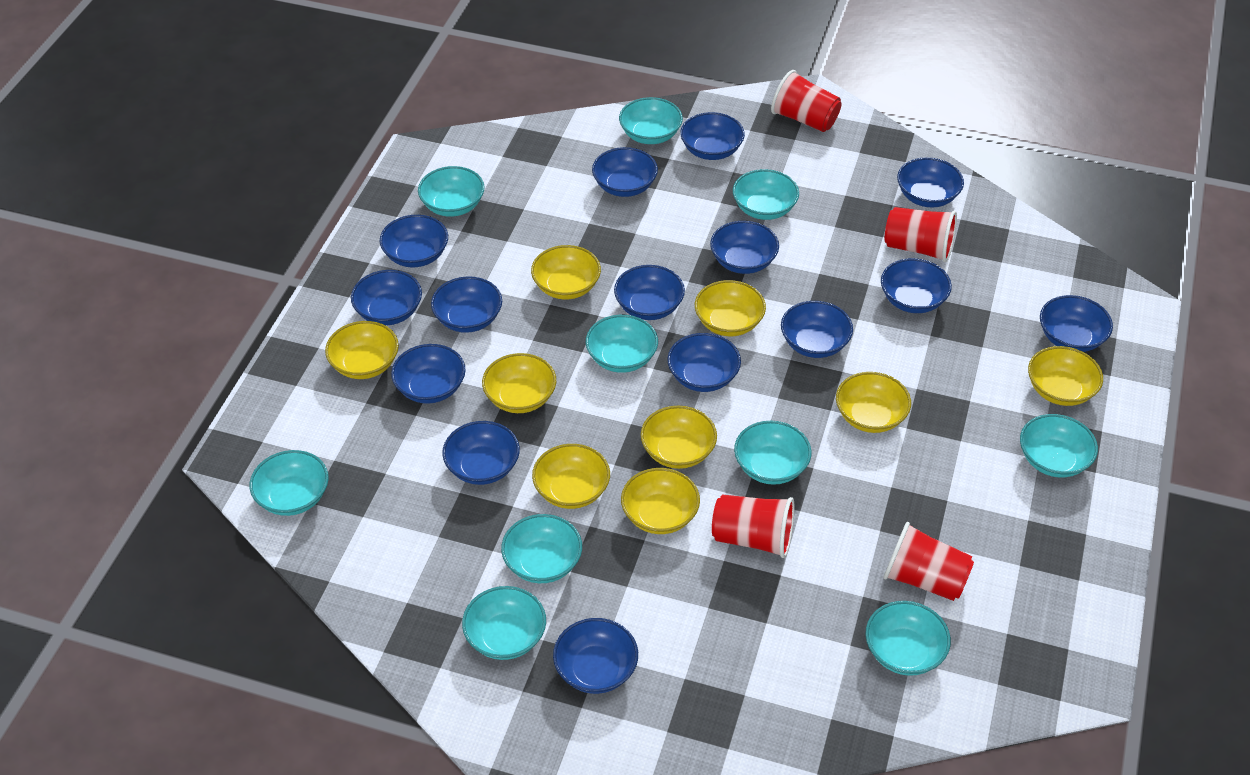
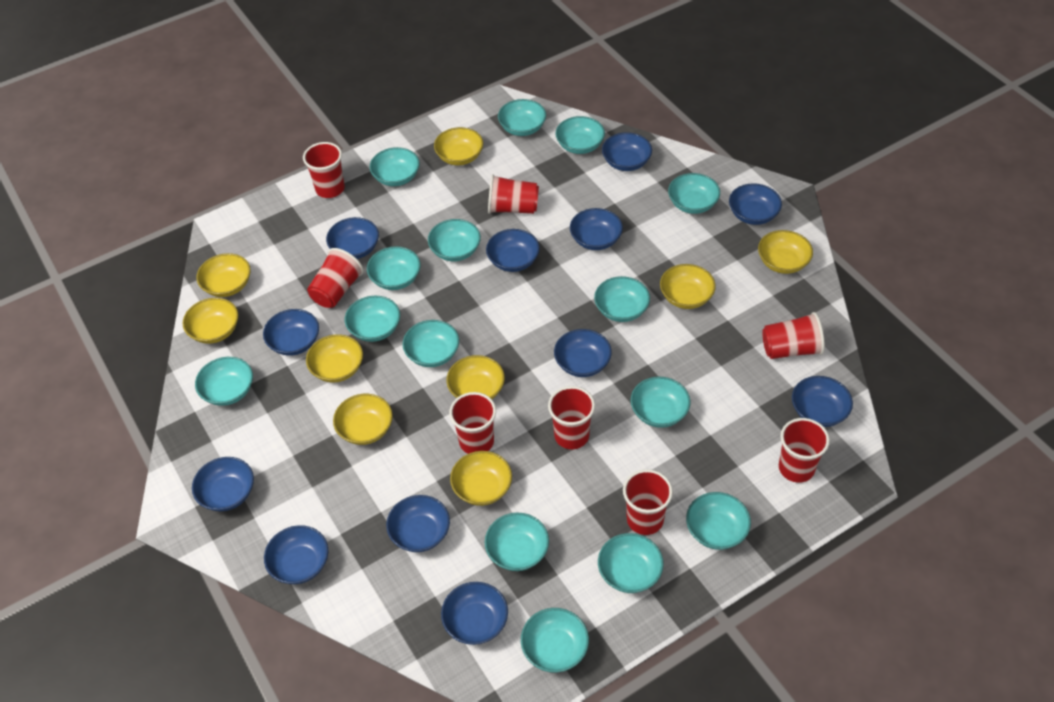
blue bowl: 15 -> 12
red cup: 4 -> 8
turquoise bowl: 10 -> 15

